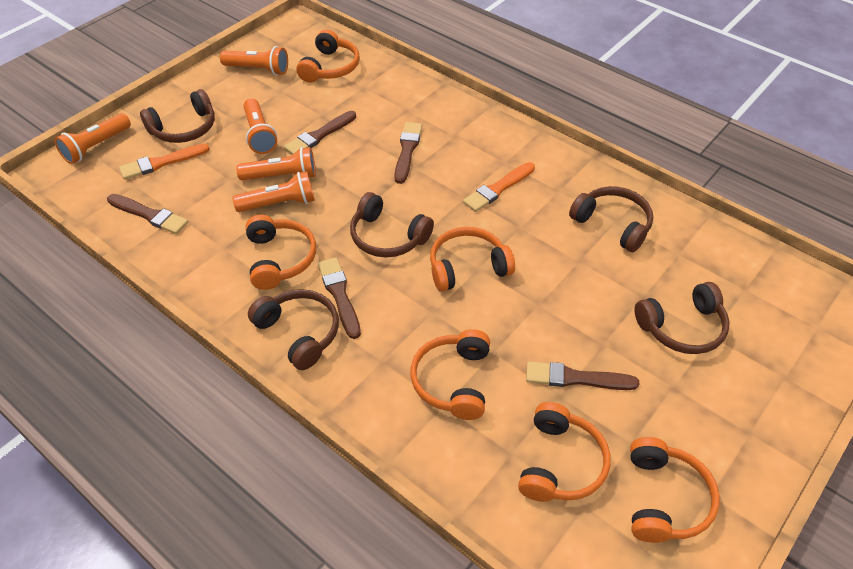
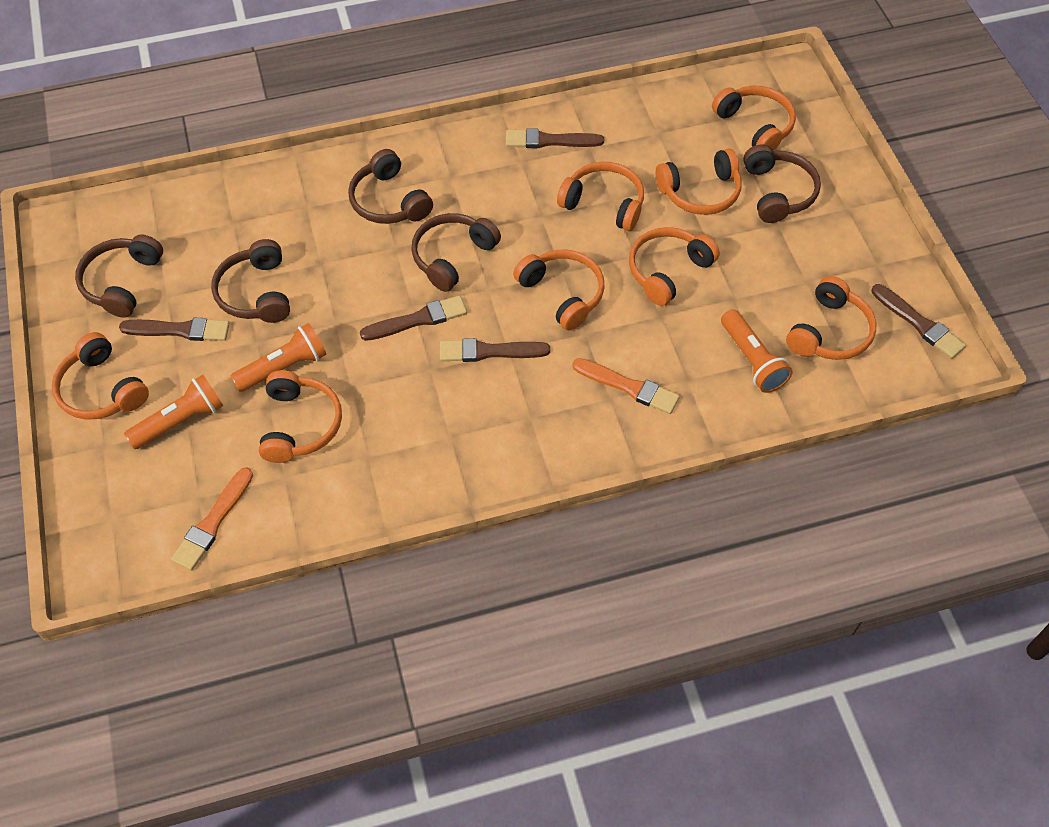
orange flashlight: 5 -> 3
orange headphones: 6 -> 8

